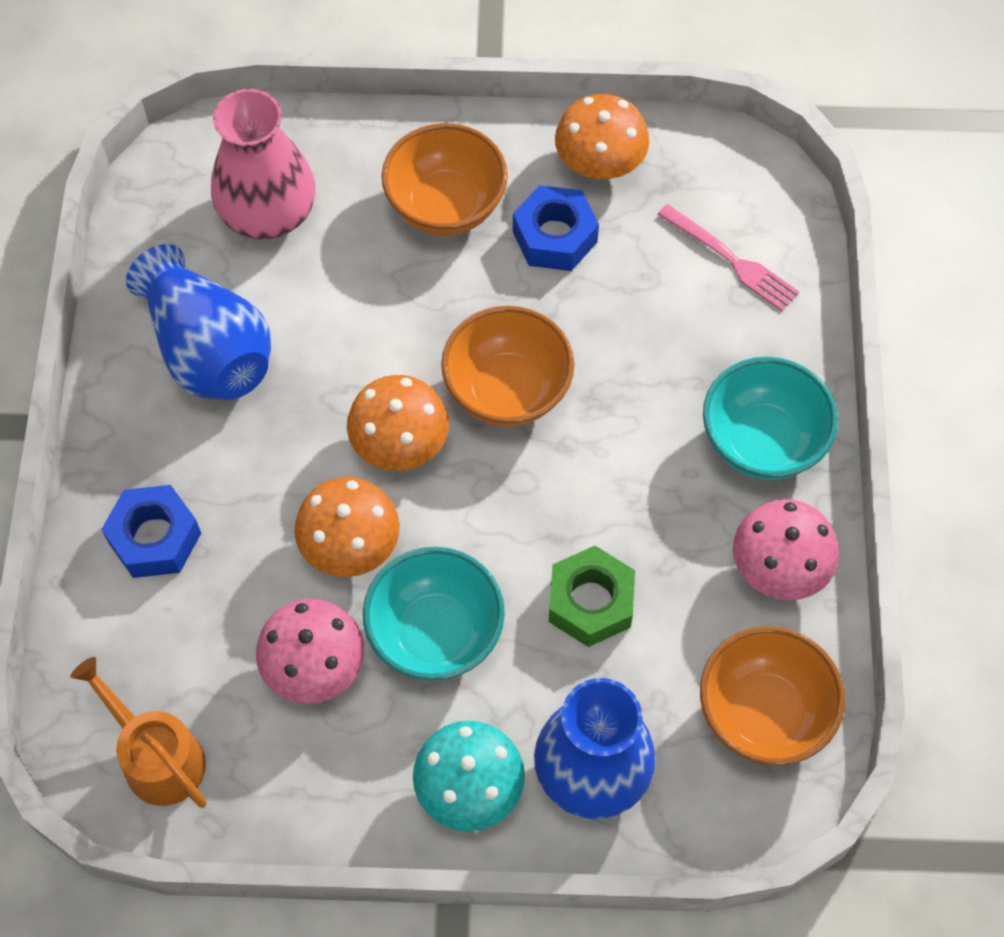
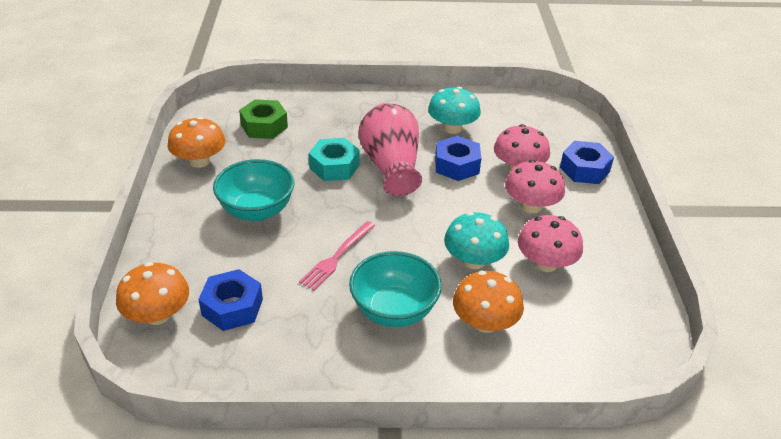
blue nut: 2 -> 3
blue vase: 2 -> 0
orange bowl: 3 -> 0
orange watering can: 1 -> 0
pink mushroom: 2 -> 3
turquoise mushroom: 1 -> 2
turquoise nut: 0 -> 1

